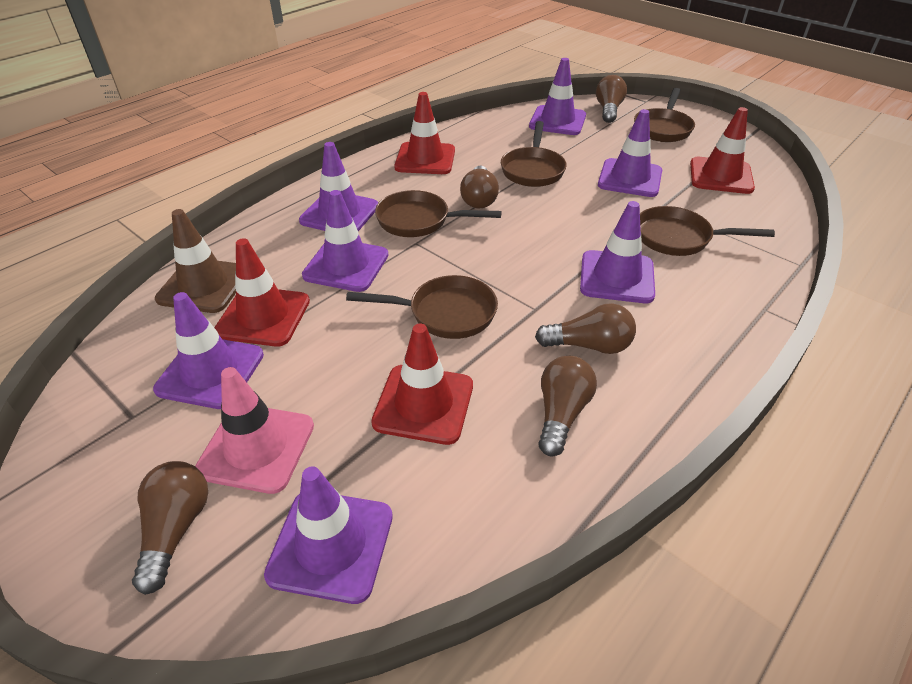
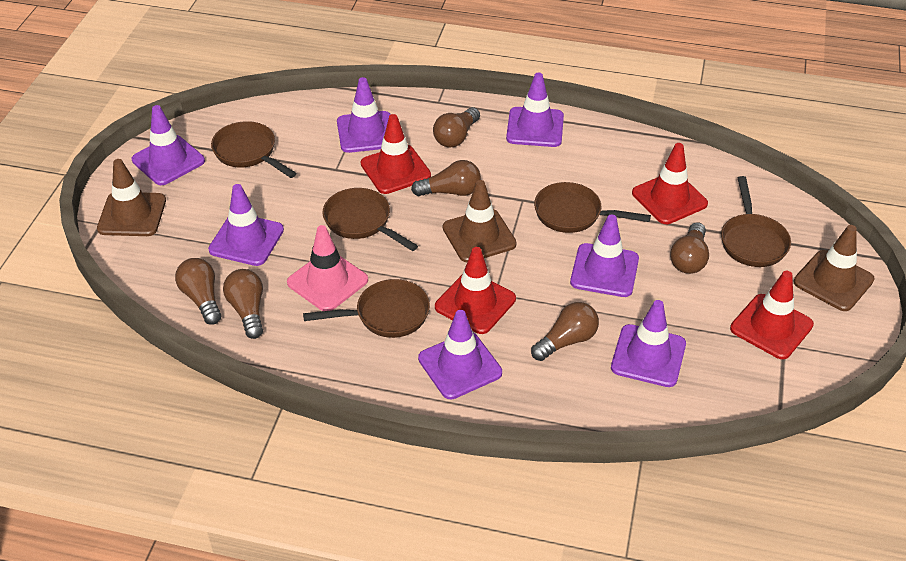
brown light bulb: 5 -> 6
brown traffic cone: 1 -> 3

